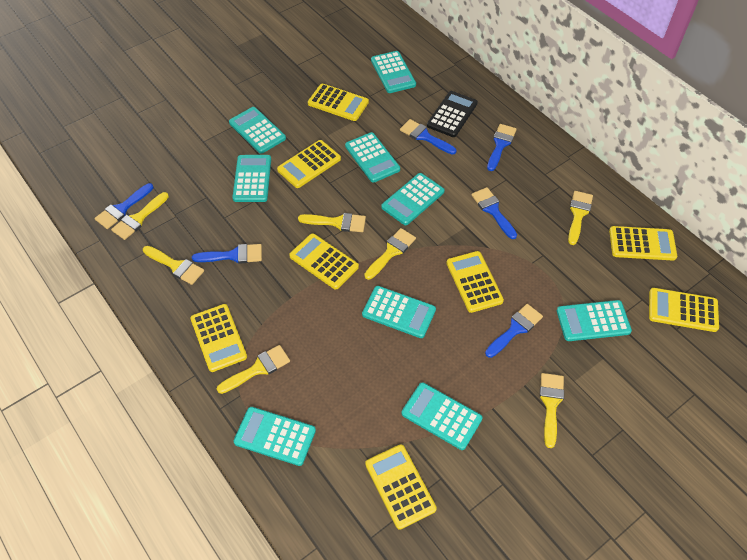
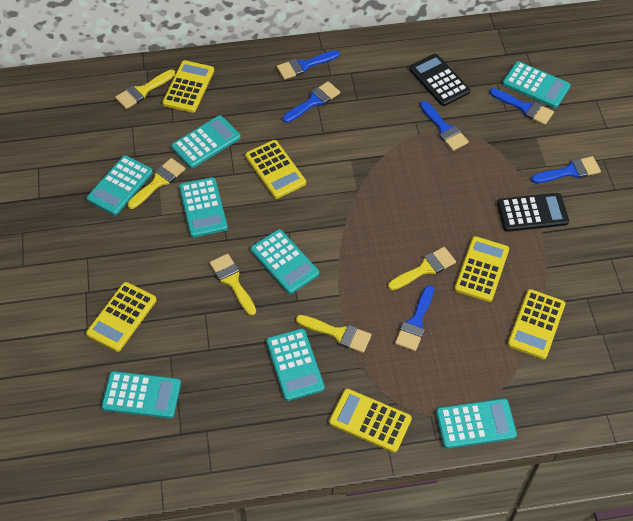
black calculator: 1 -> 2
turquoise calculator: 9 -> 8
yellow brush: 7 -> 5
yellow calculator: 8 -> 6

